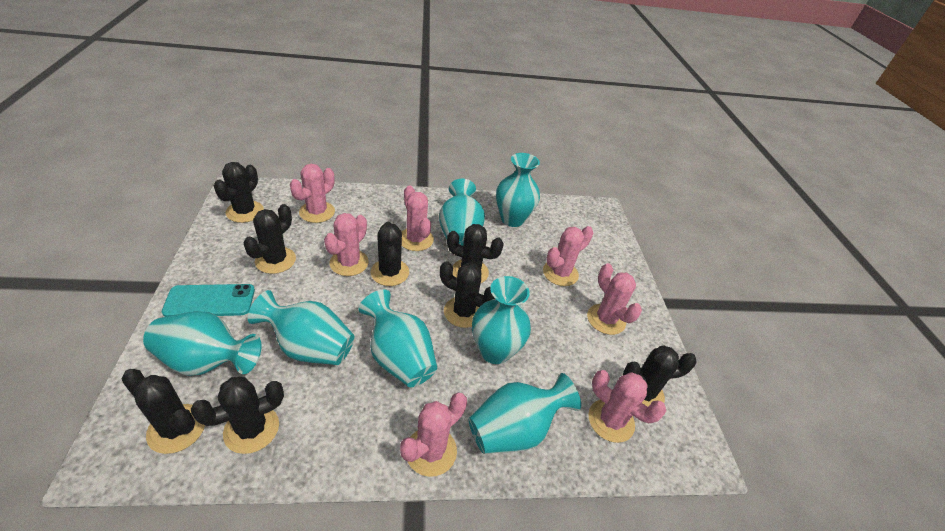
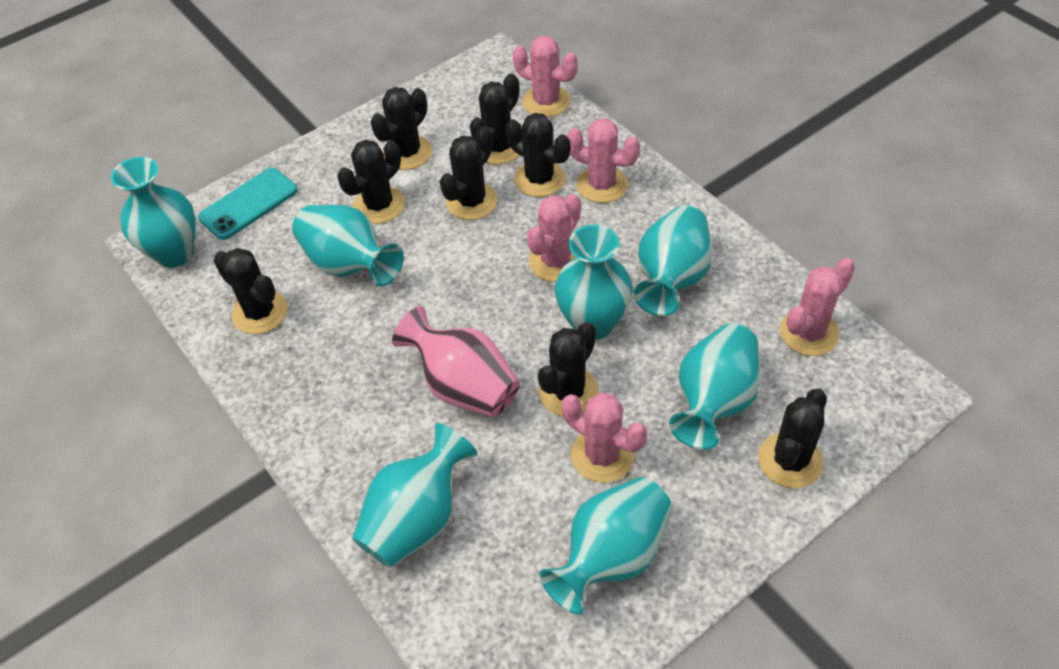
pink cactus: 7 -> 5
pink vase: 0 -> 1

